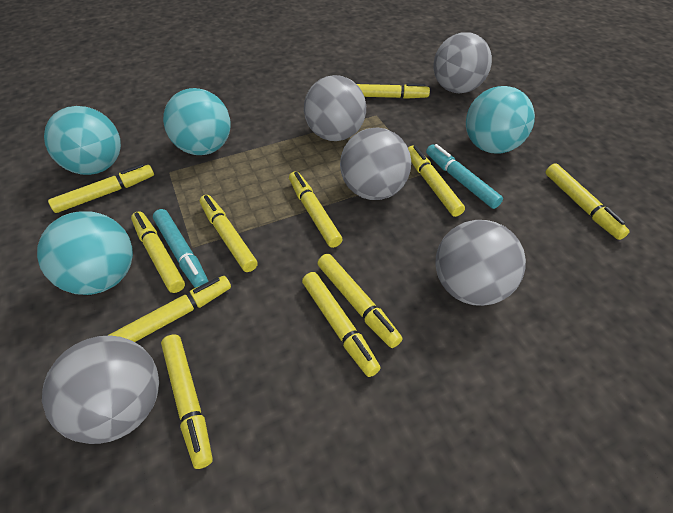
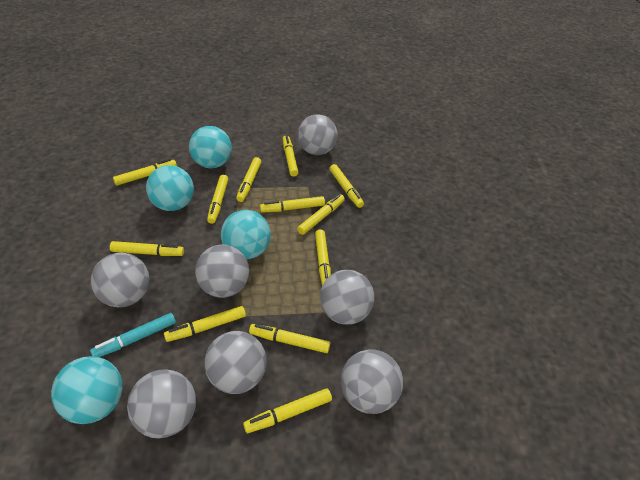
grey ball: 5 -> 7
turquoise marker: 2 -> 1
yellow marker: 11 -> 12

